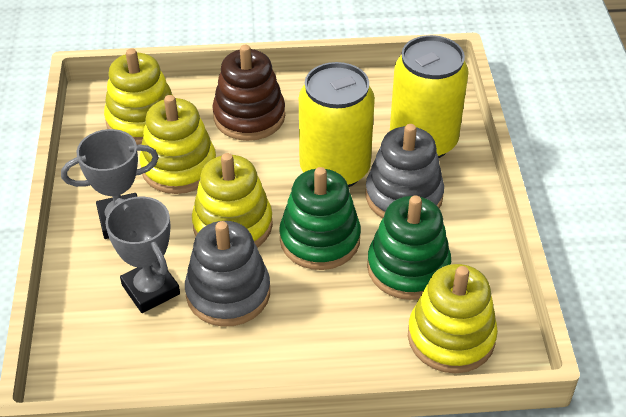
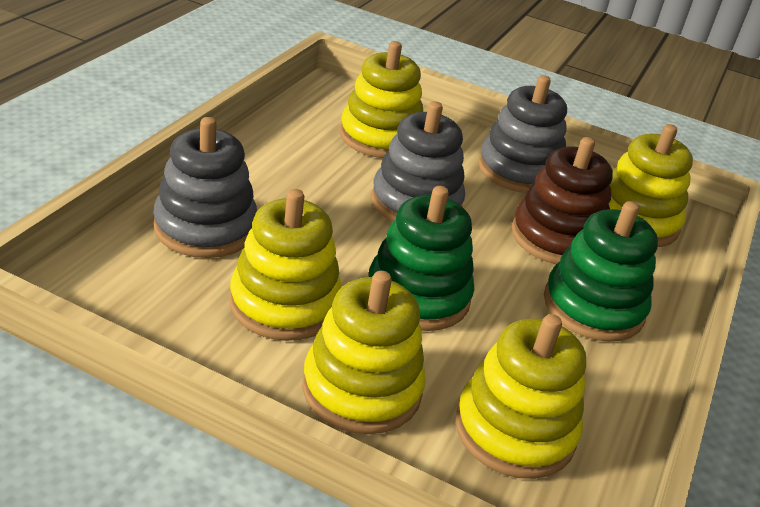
grey stacking toy: 2 -> 3
grey trophy: 2 -> 0
yellow can: 2 -> 0
yellow stacking toy: 4 -> 5

